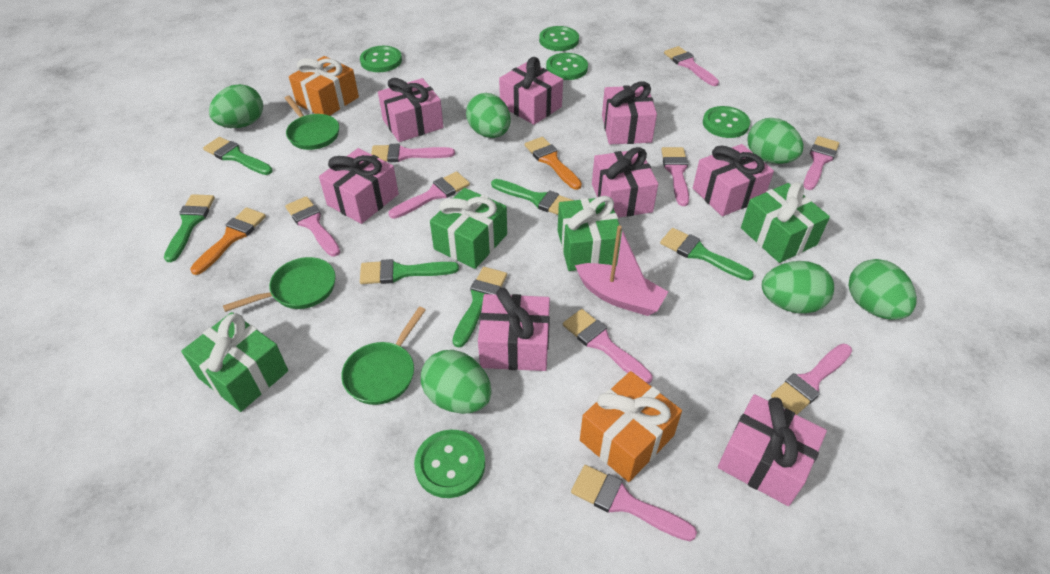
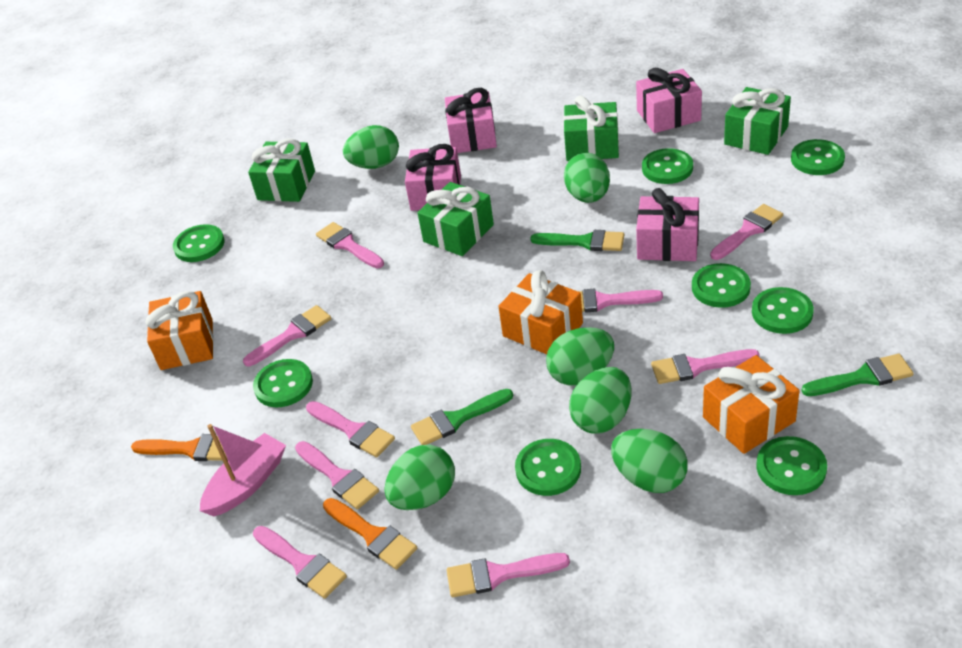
green brush: 6 -> 3
green button: 5 -> 8
green pan: 3 -> 0
orange gift: 2 -> 3
pink gift: 8 -> 4

